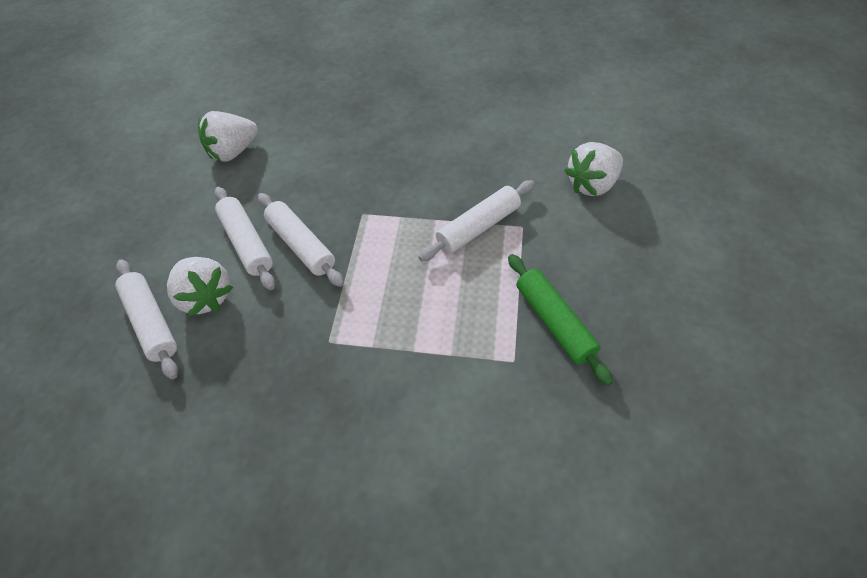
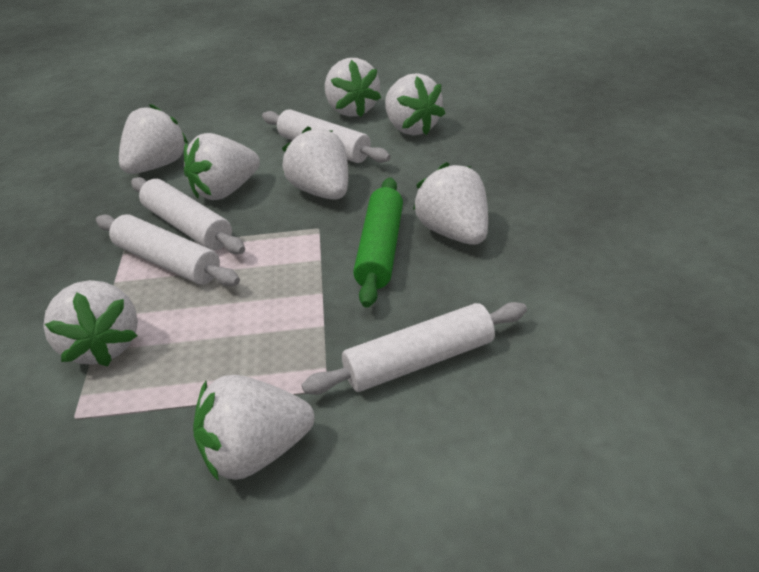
white strawberry: 3 -> 8

